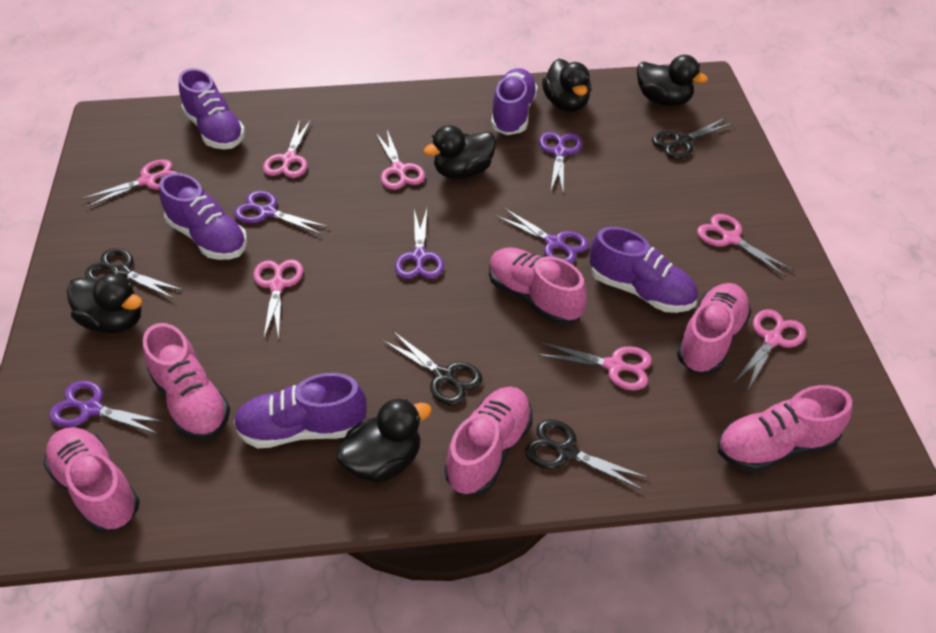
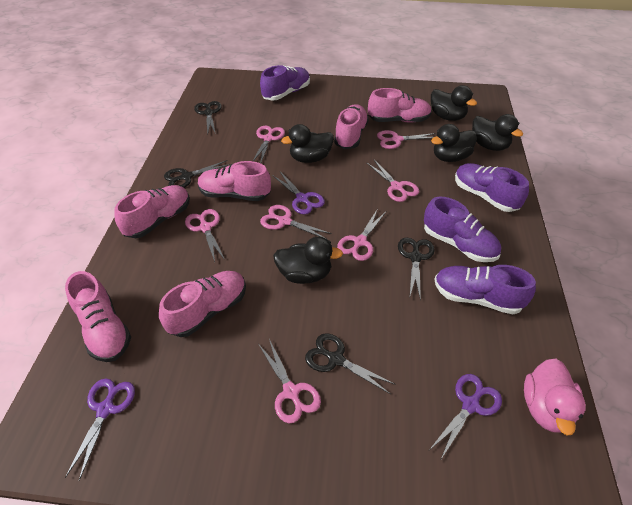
pink duck: 0 -> 1
purple scissors: 5 -> 3
purple shoe: 5 -> 4

